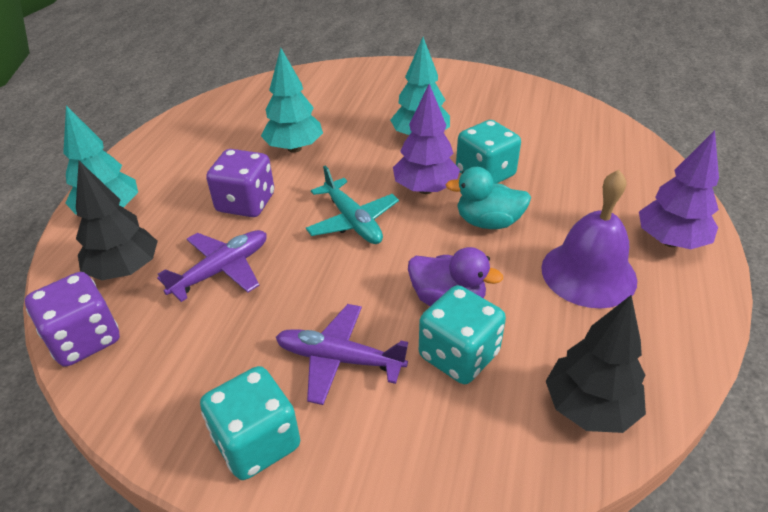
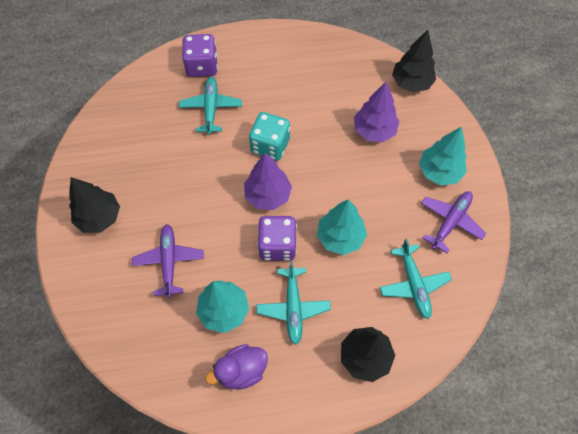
black tree: 2 -> 3
purple bell: 1 -> 0
turquoise dice: 3 -> 1
turquoise duck: 1 -> 0
turquoise plane: 1 -> 3

